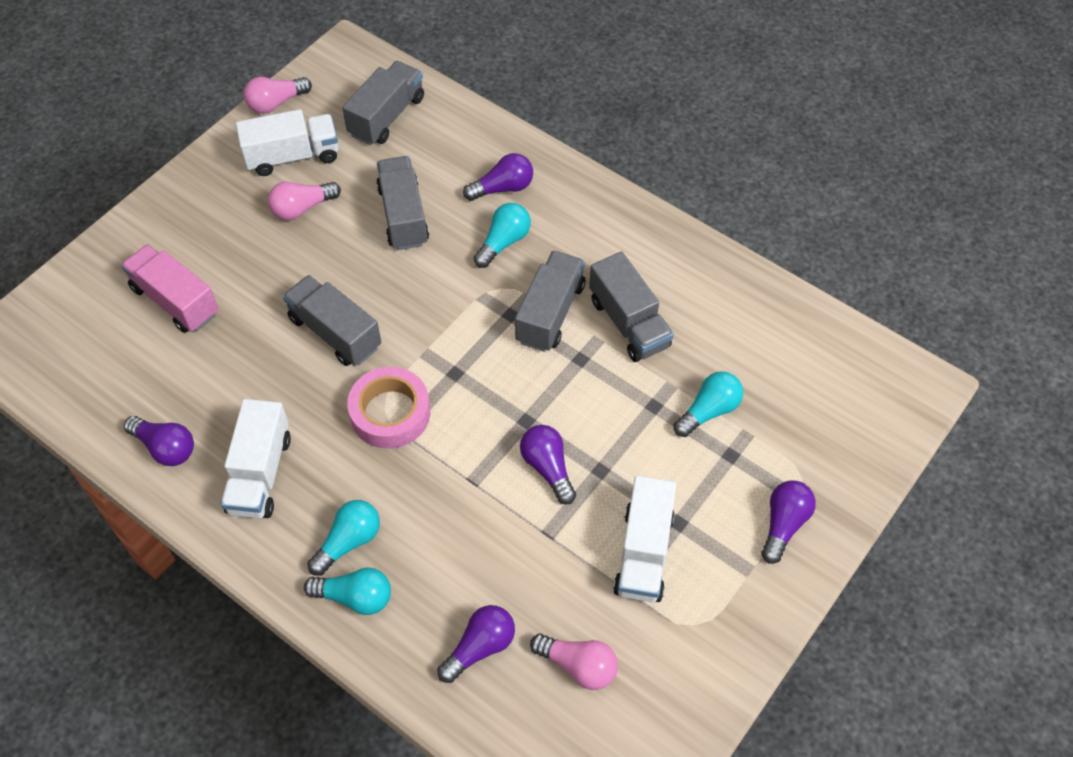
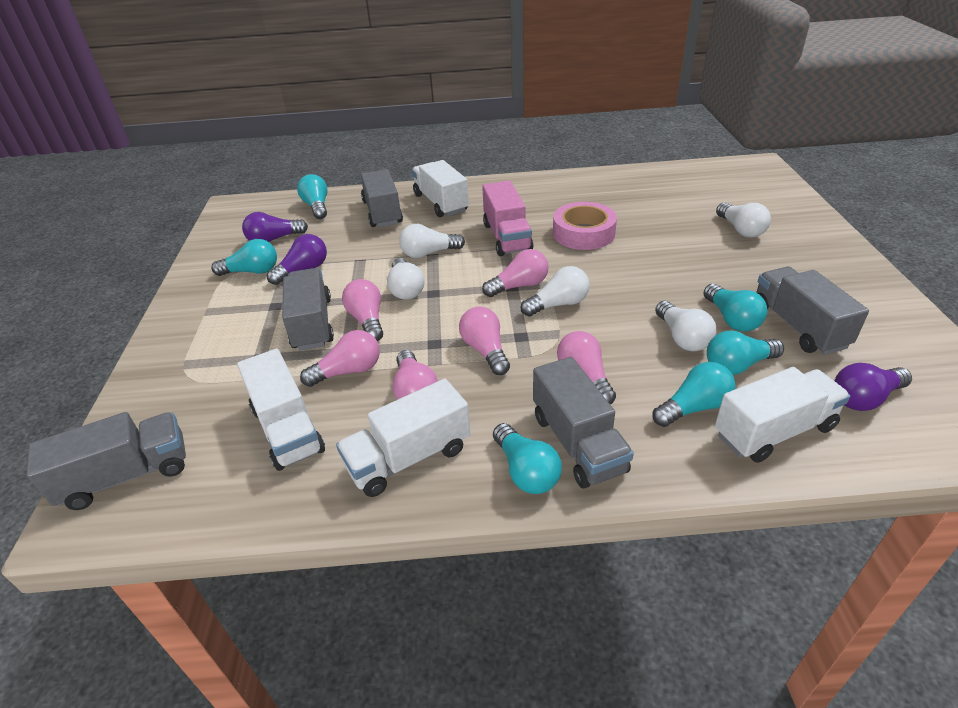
pink light bulb: 3 -> 6
purple light bulb: 5 -> 3
turquoise light bulb: 4 -> 6
white light bulb: 0 -> 5
white truck: 3 -> 4

